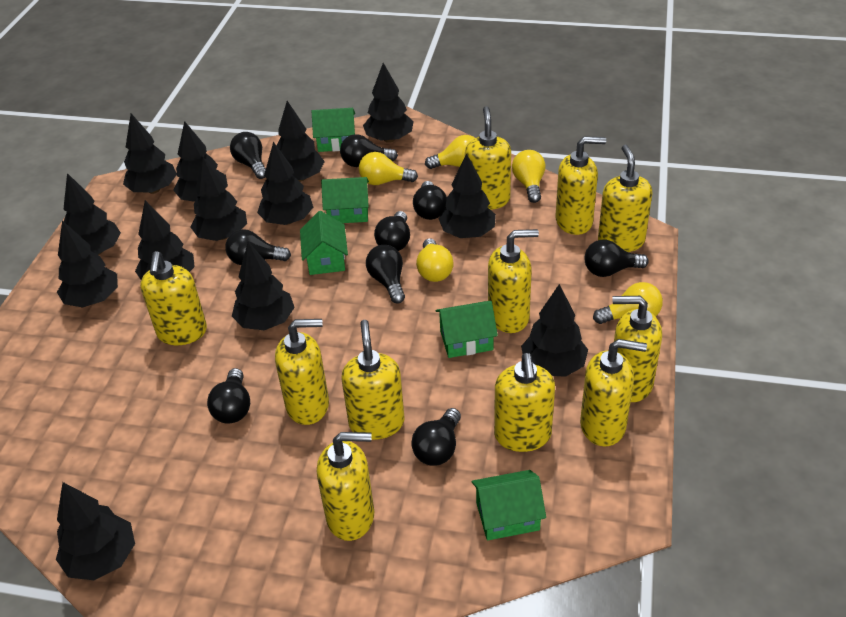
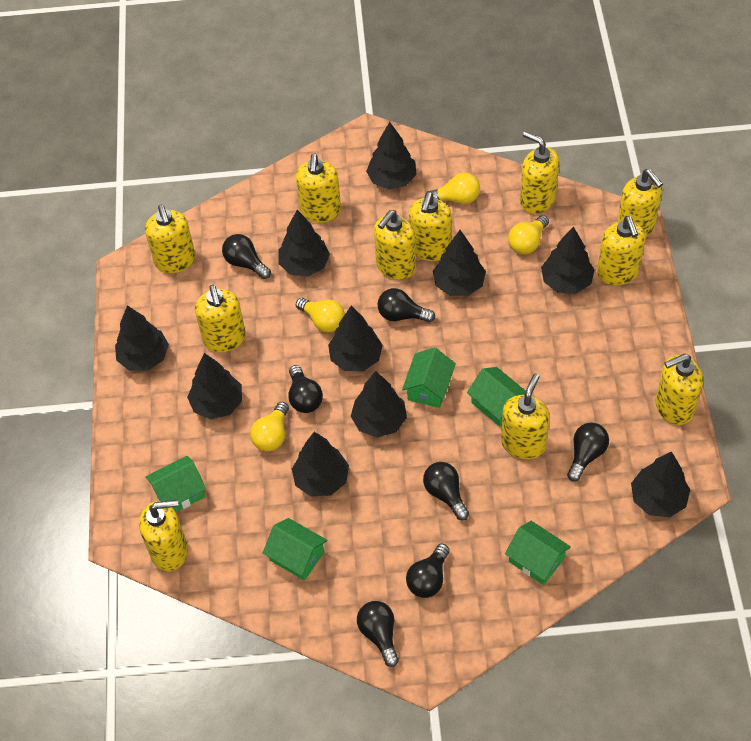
black light bulb: 9 -> 7
black tree: 13 -> 10
yellow light bulb: 5 -> 4

